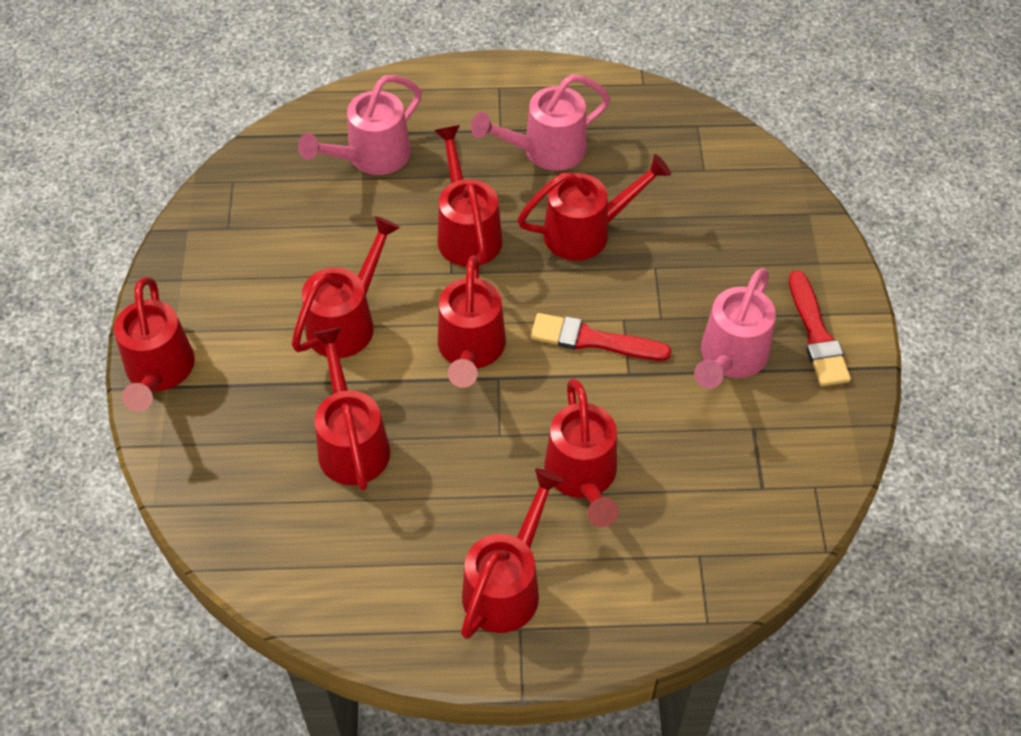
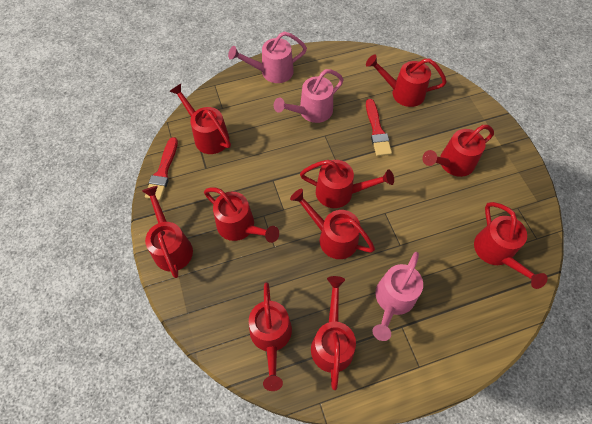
red watering can: 8 -> 10

